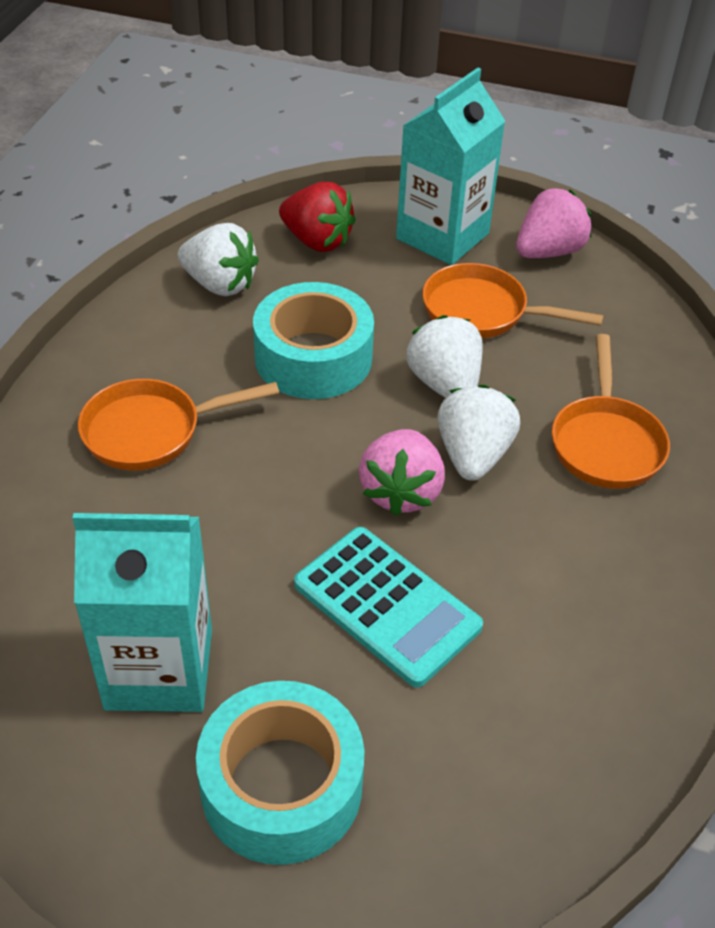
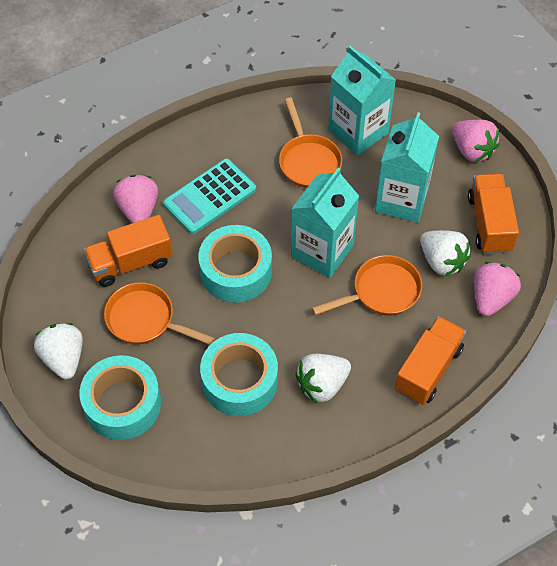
orange truck: 0 -> 3
pink strawberry: 2 -> 3
red strawberry: 1 -> 0
turquoise carton: 2 -> 3
turquoise tape: 2 -> 3

